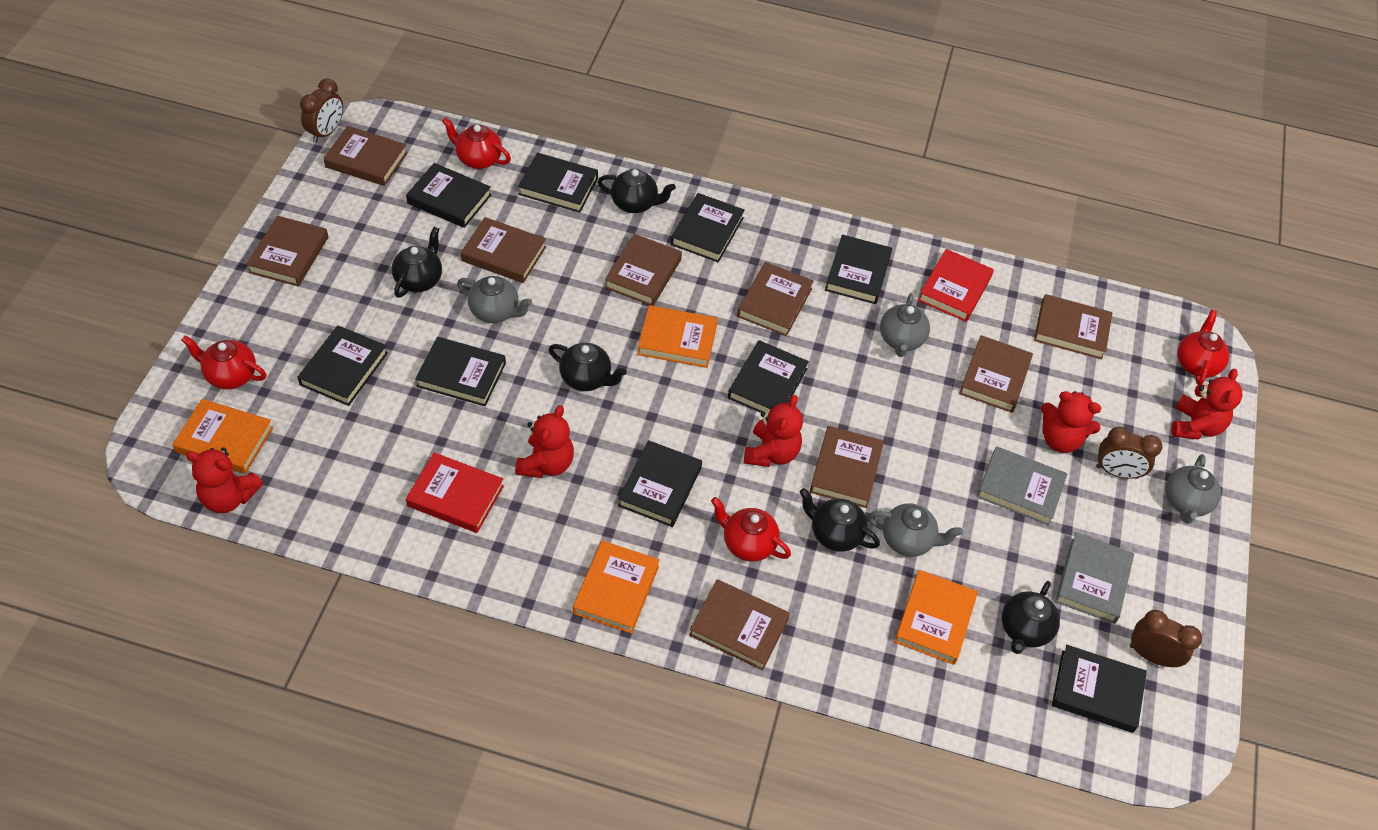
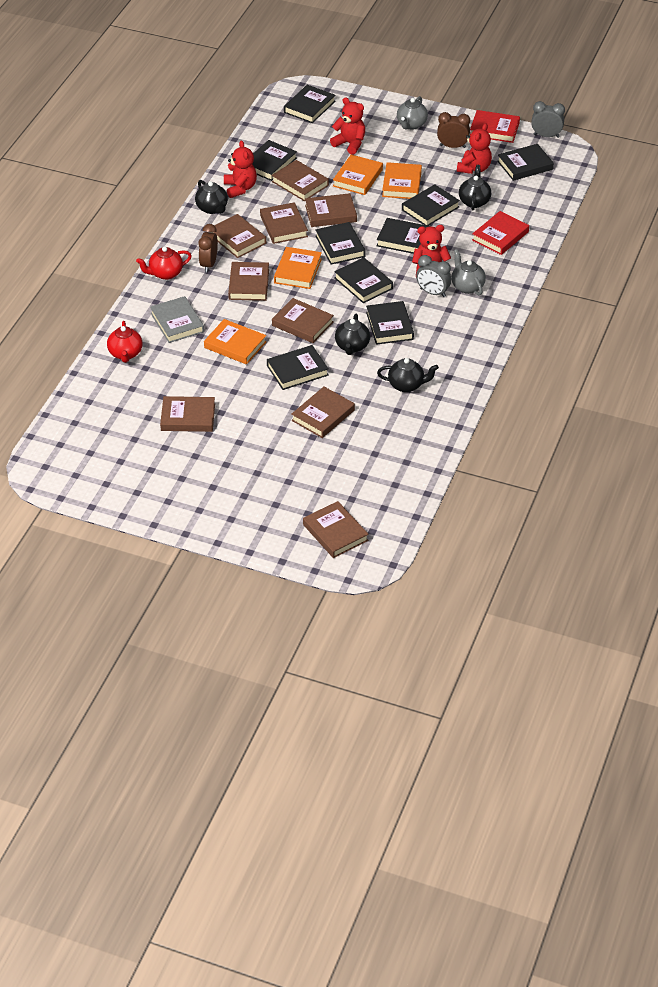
black teapot: 5 -> 4
brown clock: 3 -> 2
grey book: 2 -> 1
grey clock: 0 -> 2
grey teapot: 4 -> 2
red teapot: 4 -> 2
red teddy bear: 5 -> 4

